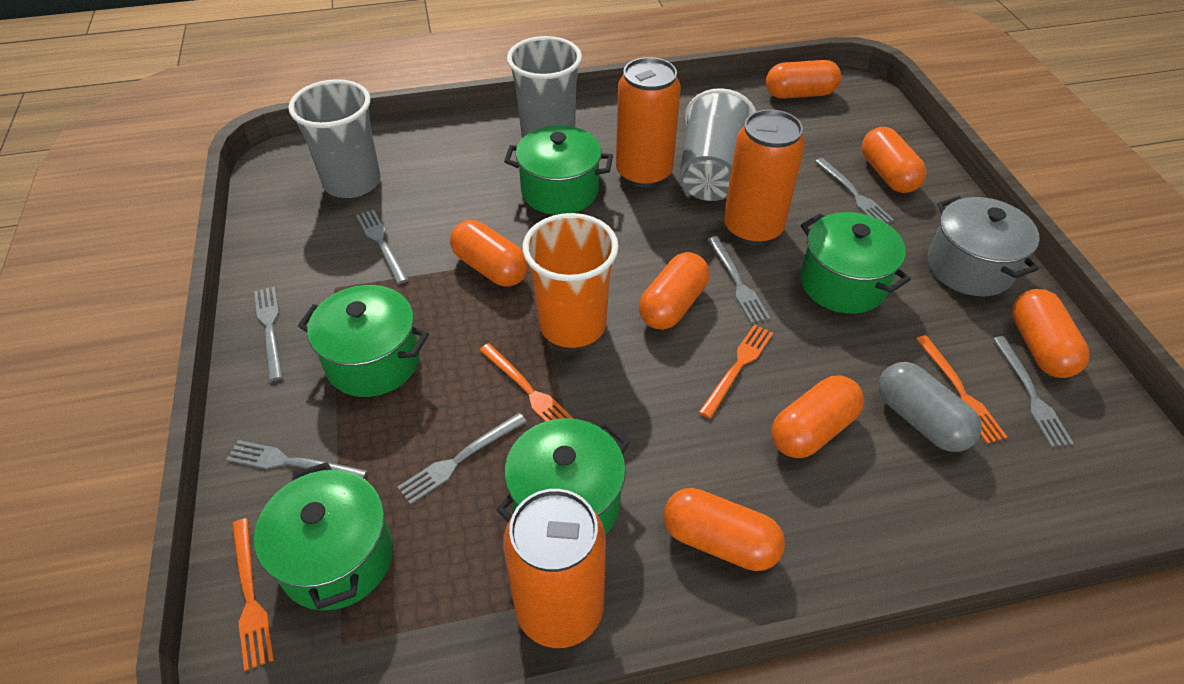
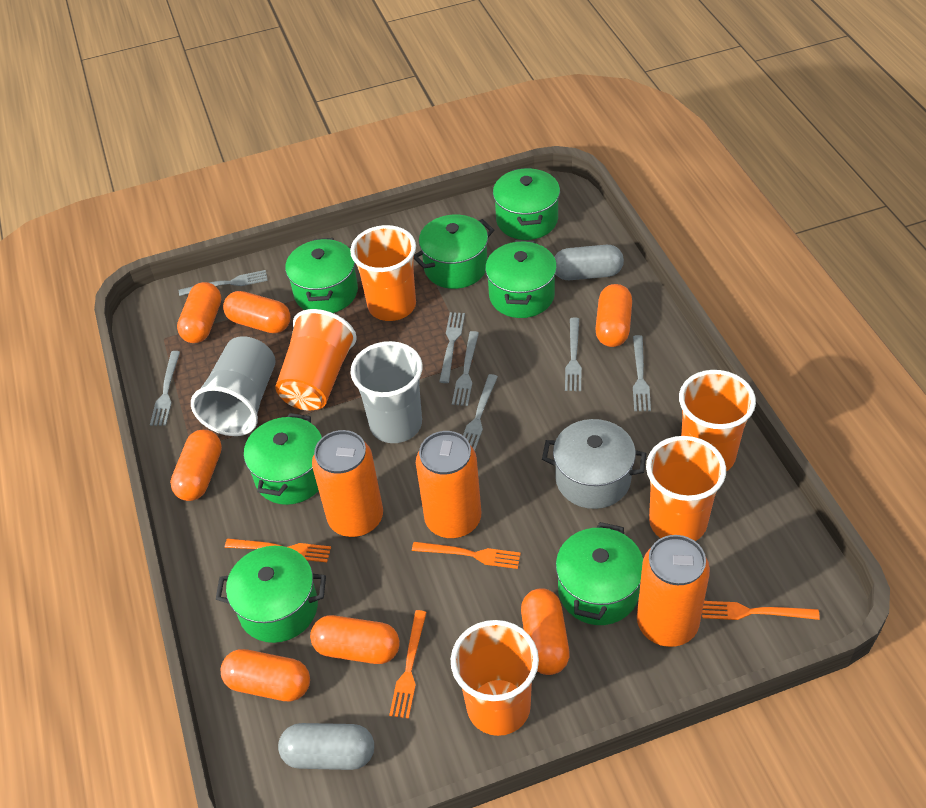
green pot: 5 -> 7
grey capsule: 1 -> 2
grey cup: 3 -> 2
orange cup: 1 -> 5

